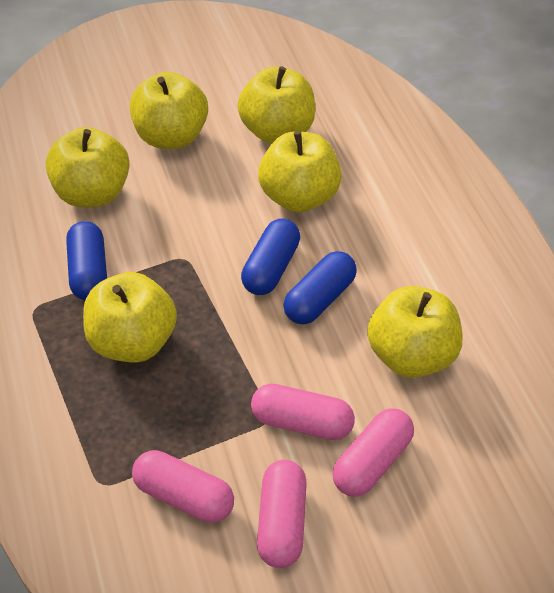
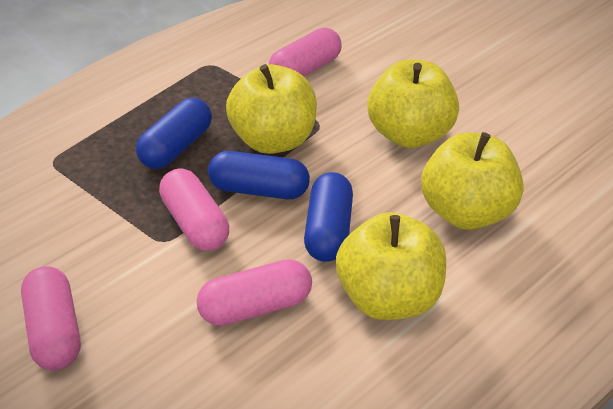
yellow apple: 6 -> 4

